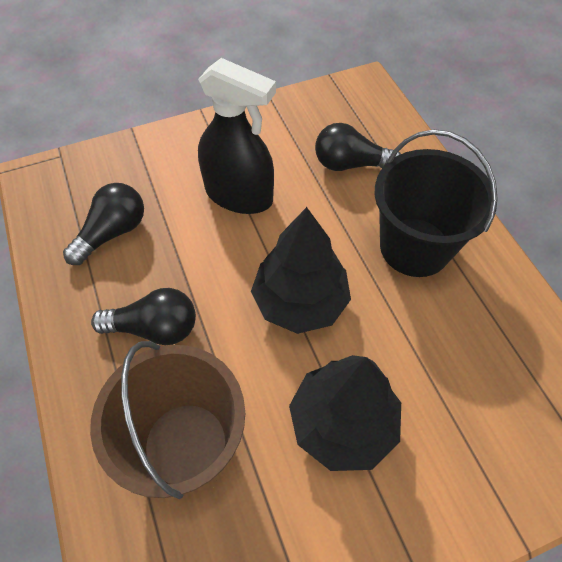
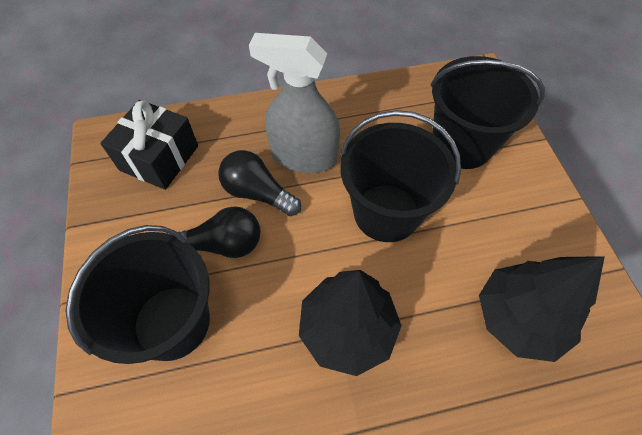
black bucket: 1 -> 3
black gift: 0 -> 1
black light bulb: 3 -> 2
black spray bottle: 1 -> 0
brown bucket: 1 -> 0
grey spray bottle: 0 -> 1

